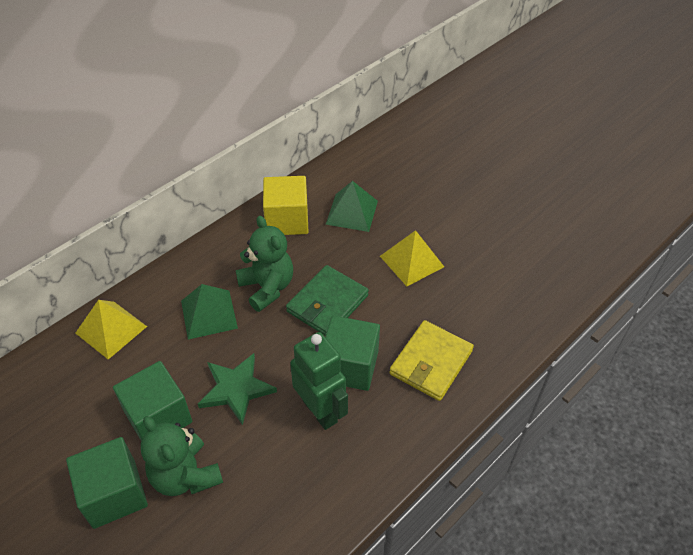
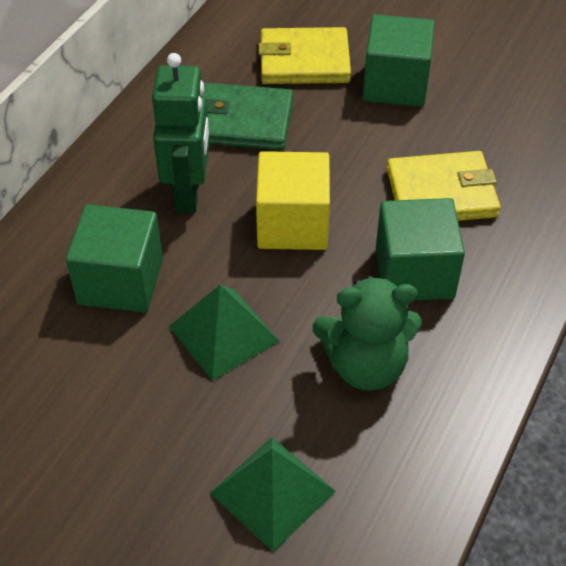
green star: 1 -> 0
green teddy bear: 2 -> 1
yellow pyramid: 2 -> 0
yellow wallet: 1 -> 2

